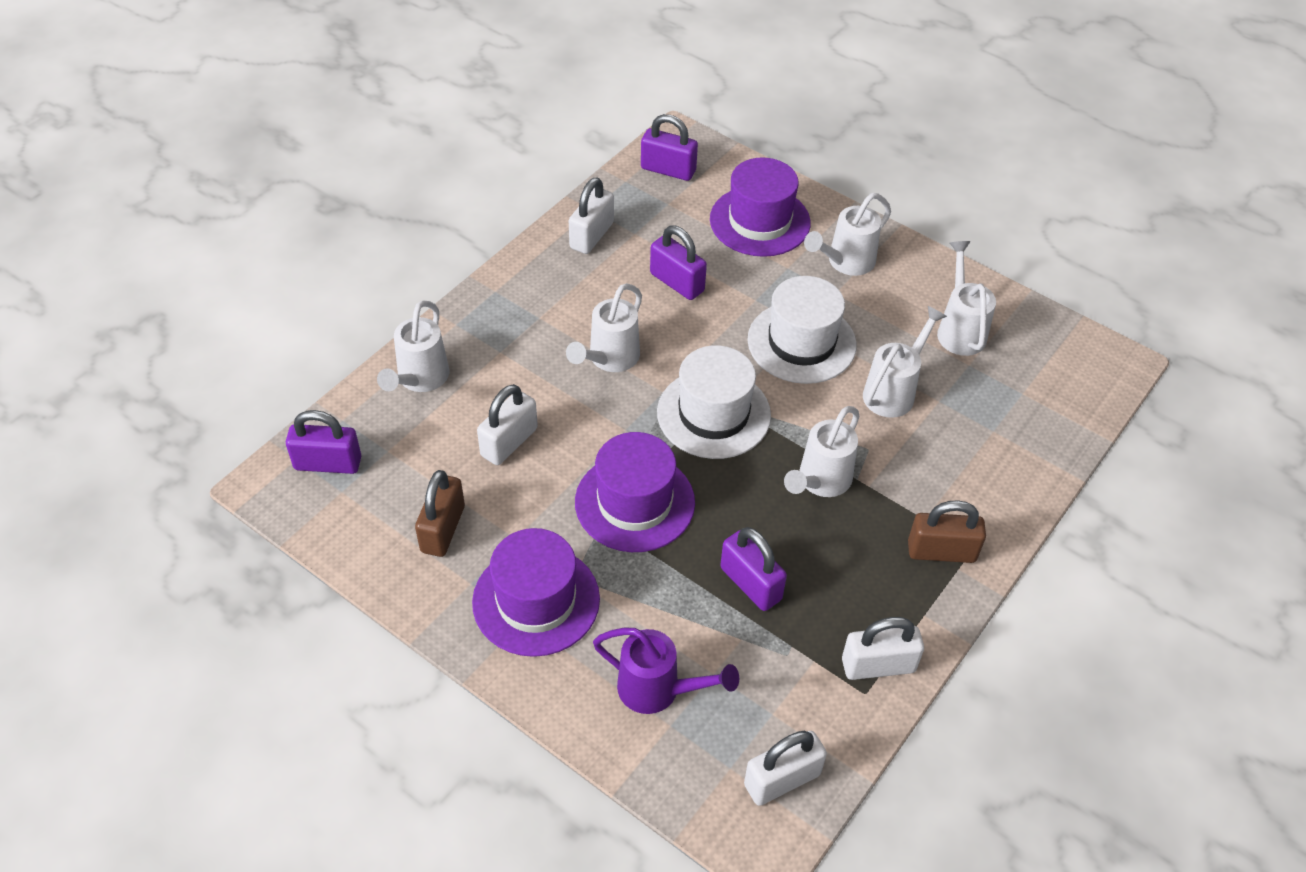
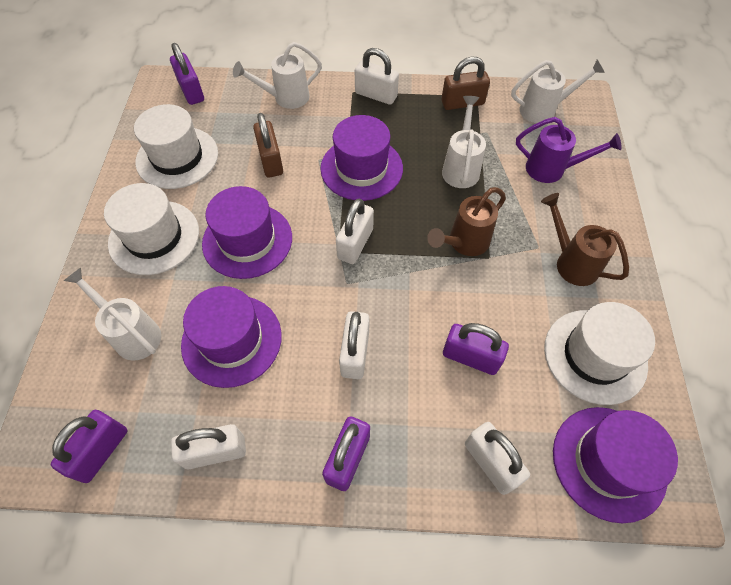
brown watering can: 0 -> 2
purple hat: 3 -> 4
white hat: 2 -> 3
white padlock: 4 -> 5
white watering can: 6 -> 4

